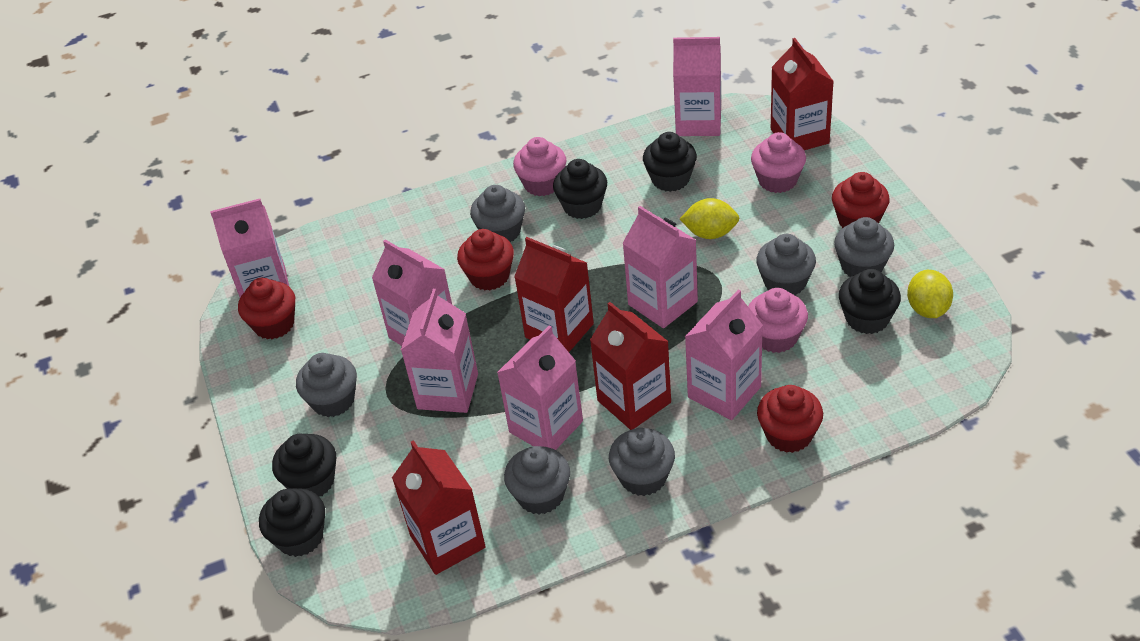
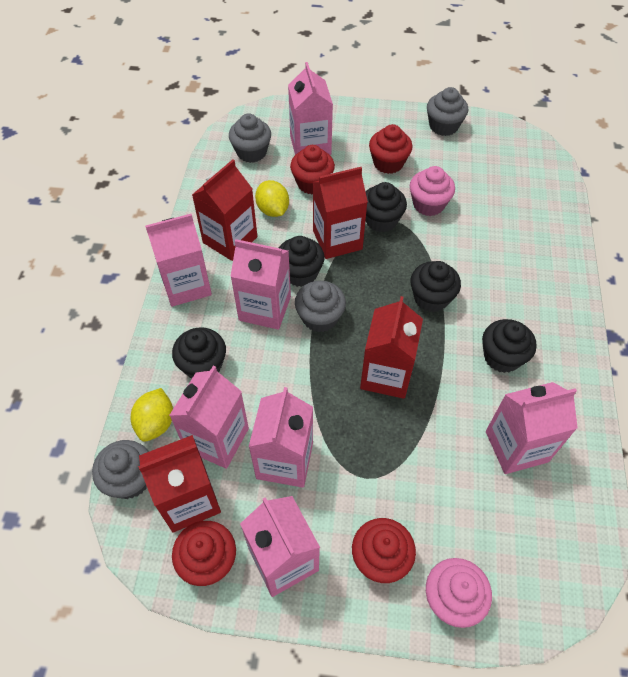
grey cupcake: 6 -> 4
pink cupcake: 3 -> 2

